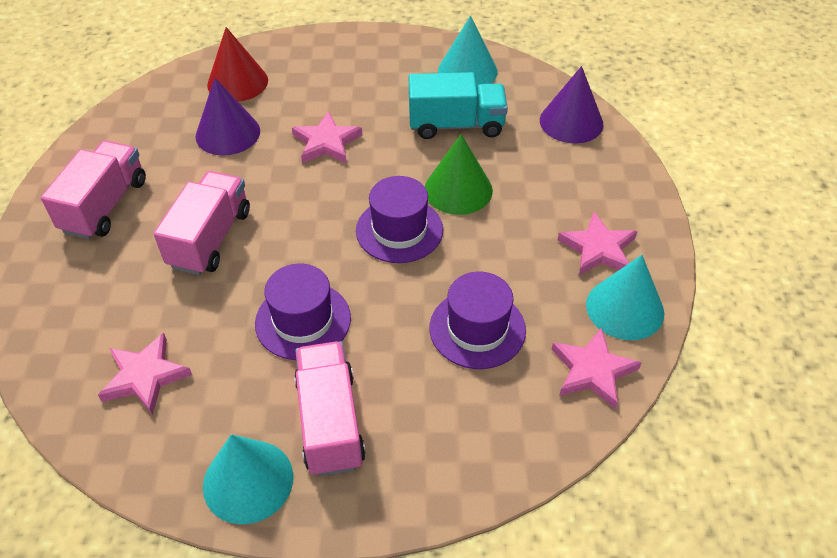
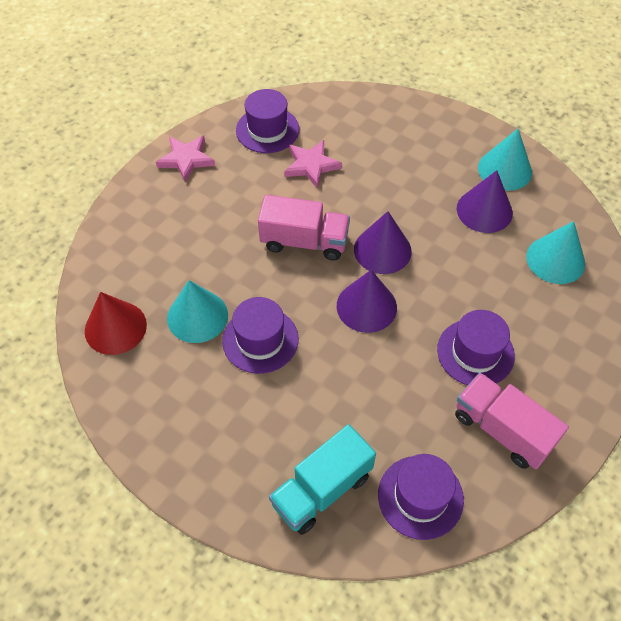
green cone: 1 -> 0
pink star: 4 -> 2
pink truck: 3 -> 2
purple cone: 2 -> 3
purple hat: 3 -> 4

